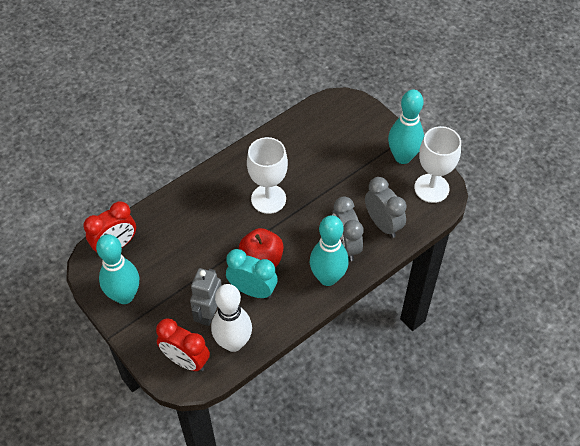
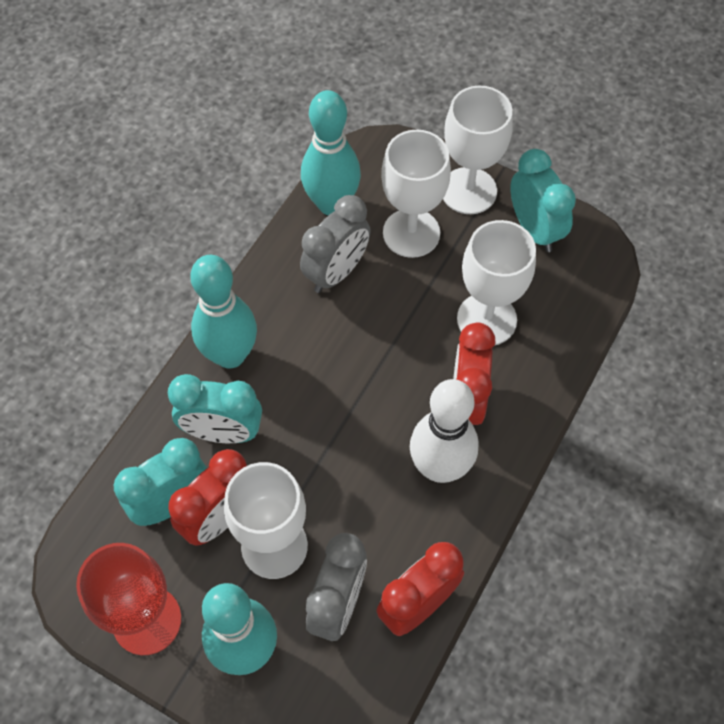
grey robot: 1 -> 0
red apple: 1 -> 0
red clock: 2 -> 3
red goblet: 0 -> 1
turquoise clock: 1 -> 3
white goblet: 2 -> 4

